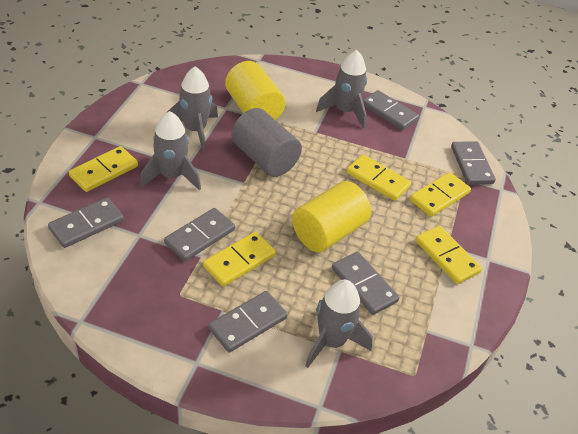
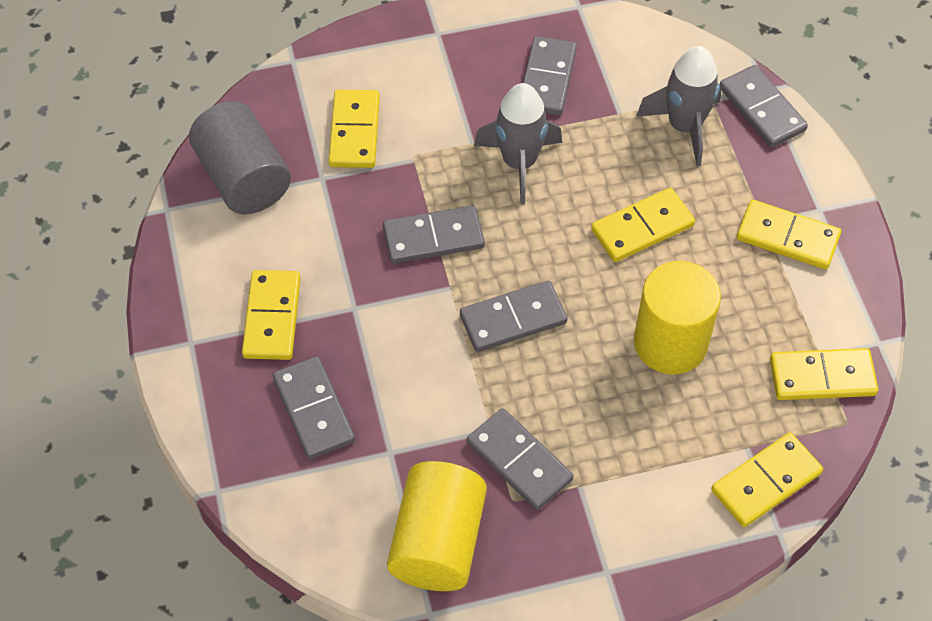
grey rocket: 4 -> 2
yellow domino: 5 -> 6

